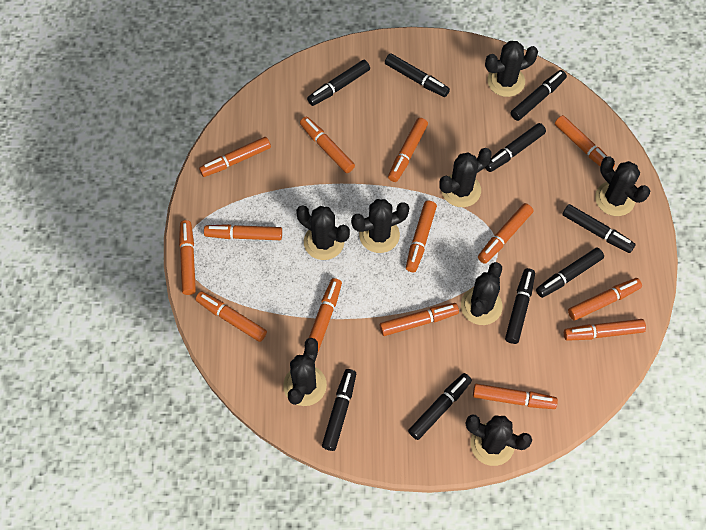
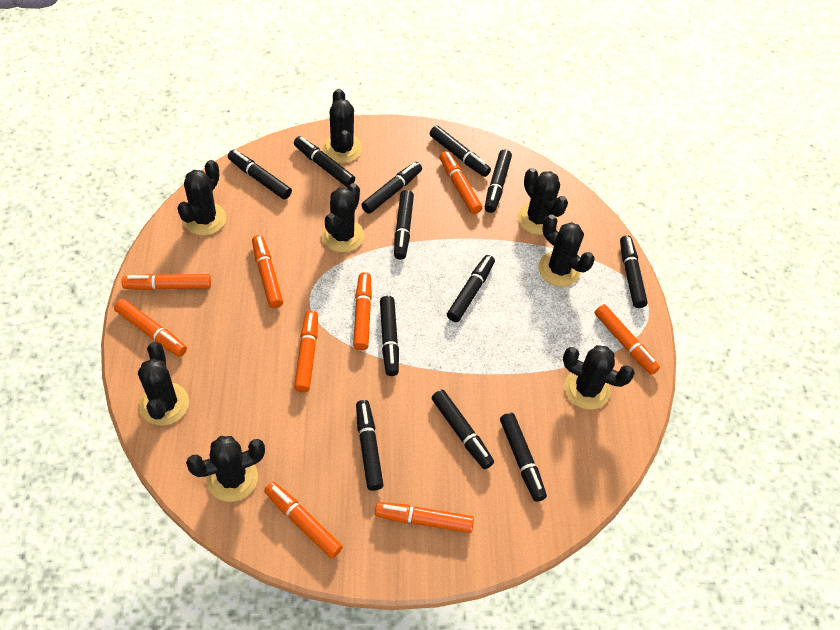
black marker: 9 -> 12
orange marker: 14 -> 9

